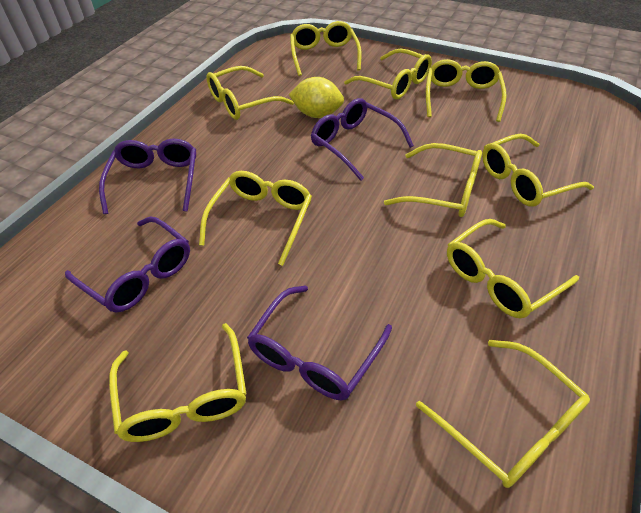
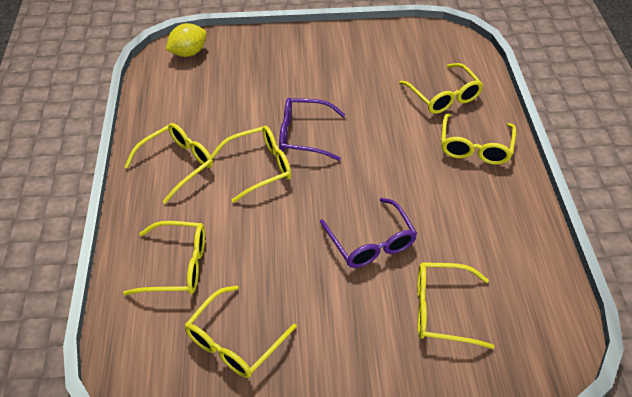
purple glasses: 4 -> 2
yellow glasses: 10 -> 7

